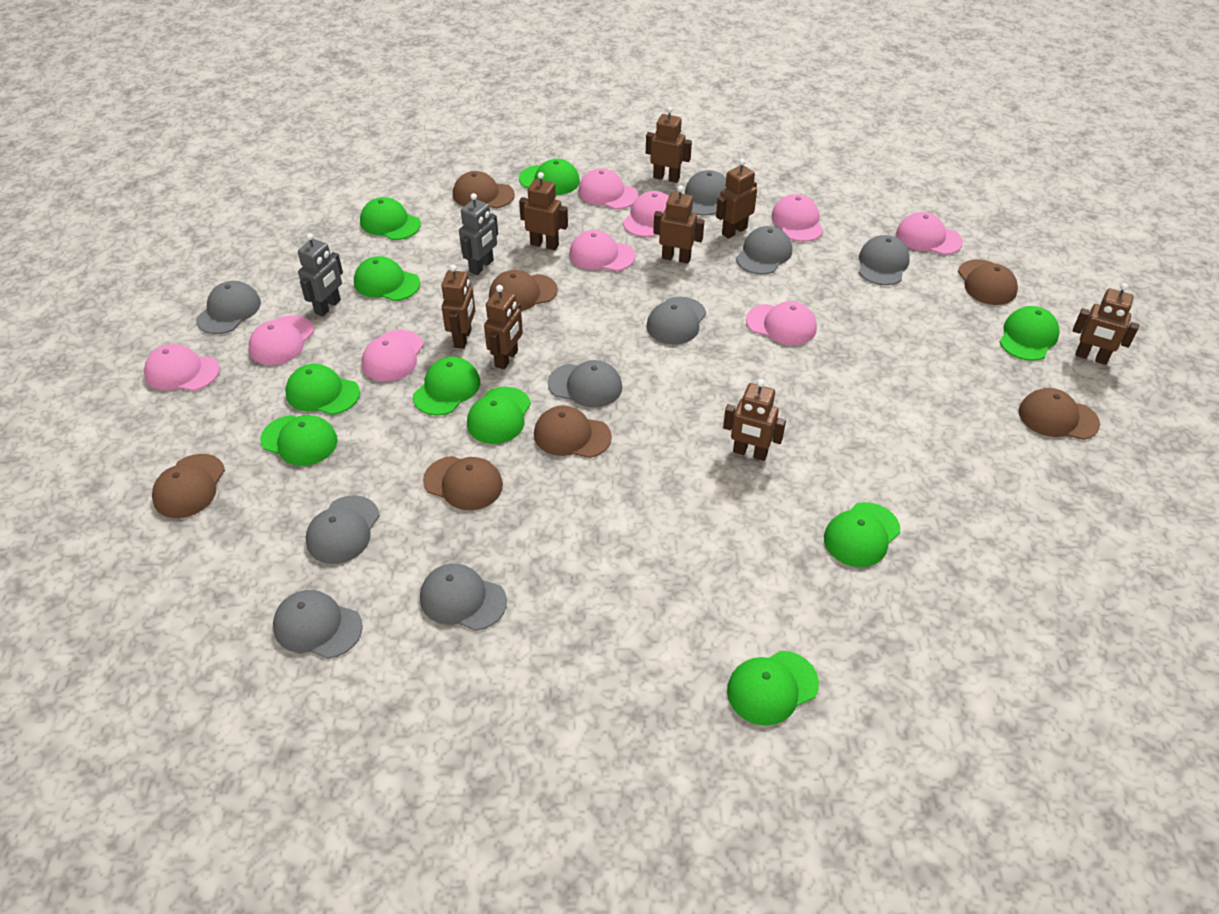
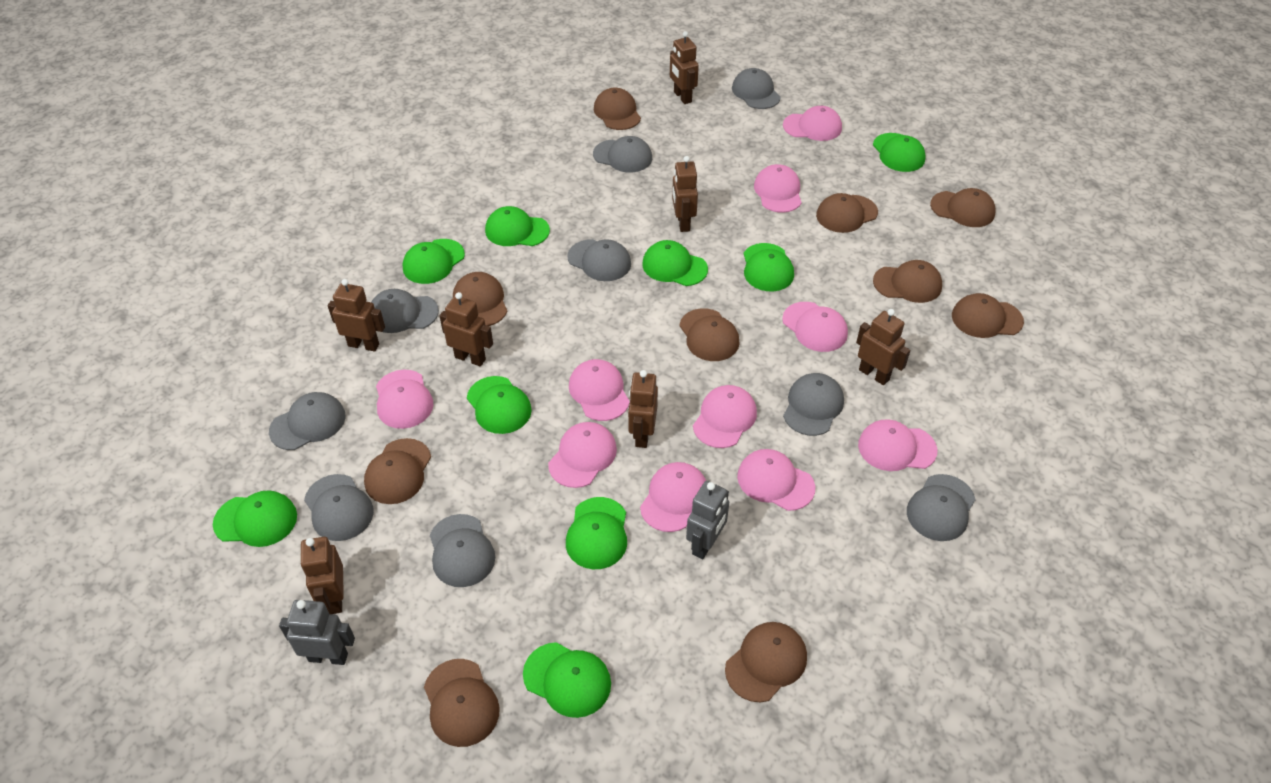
brown cap: 7 -> 10
brown robot: 8 -> 7
green cap: 10 -> 9
pink cap: 9 -> 10

